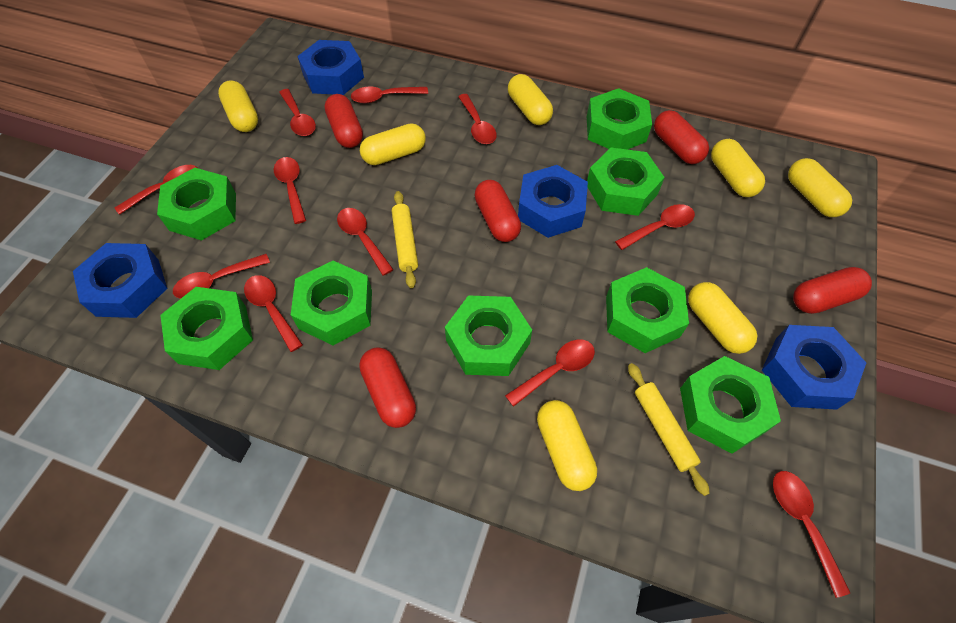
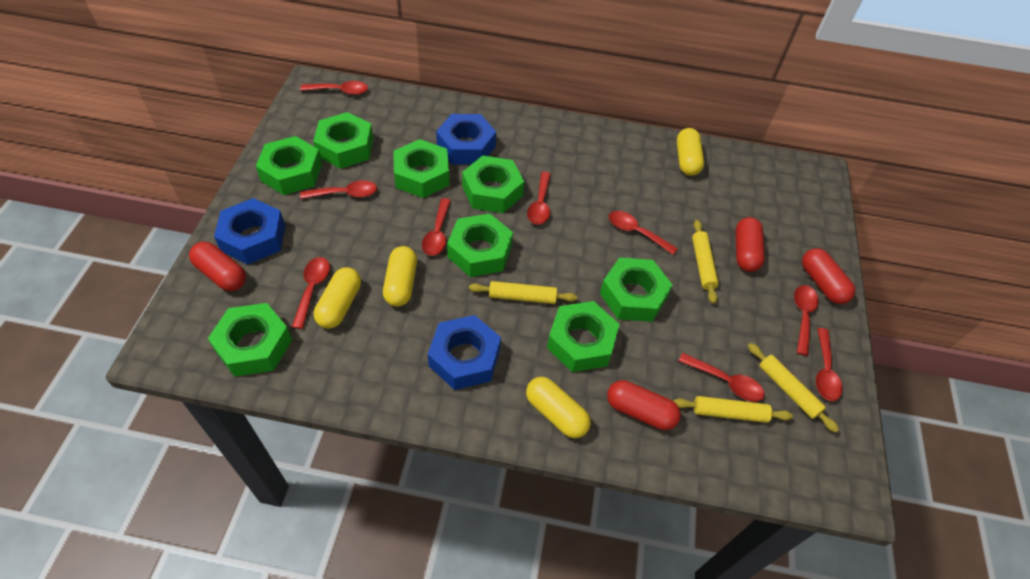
blue nut: 4 -> 3
red capsule: 5 -> 4
red spoon: 11 -> 9
yellow capsule: 7 -> 4
yellow rolling pin: 2 -> 4

